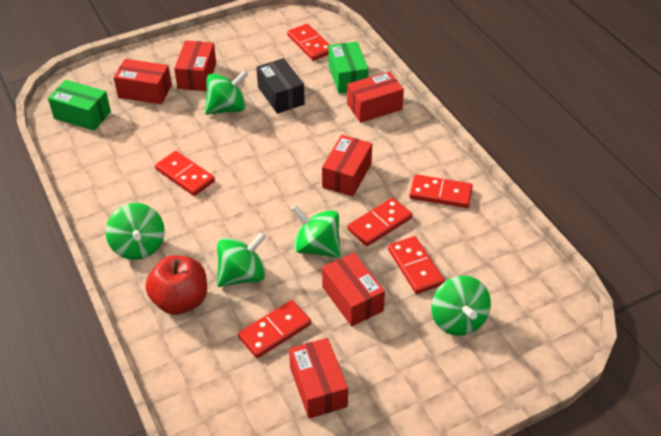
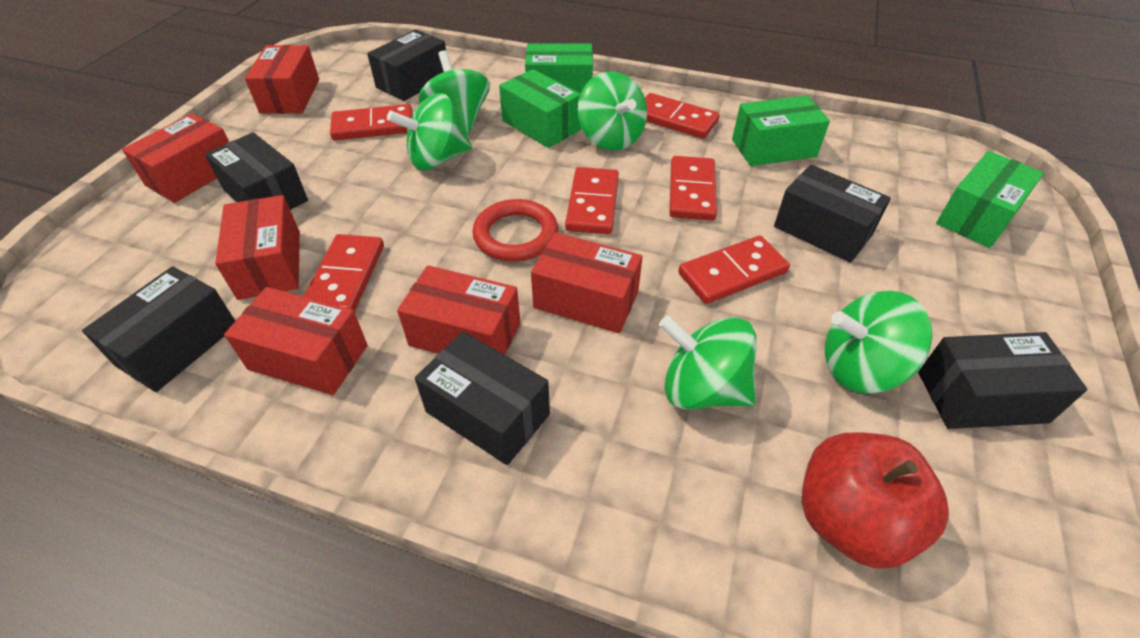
black box: 1 -> 6
green box: 2 -> 4
red ring: 0 -> 1

